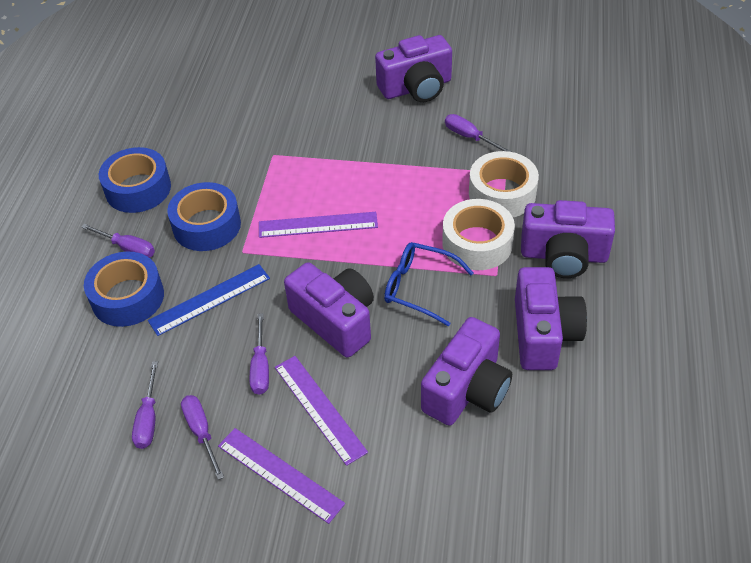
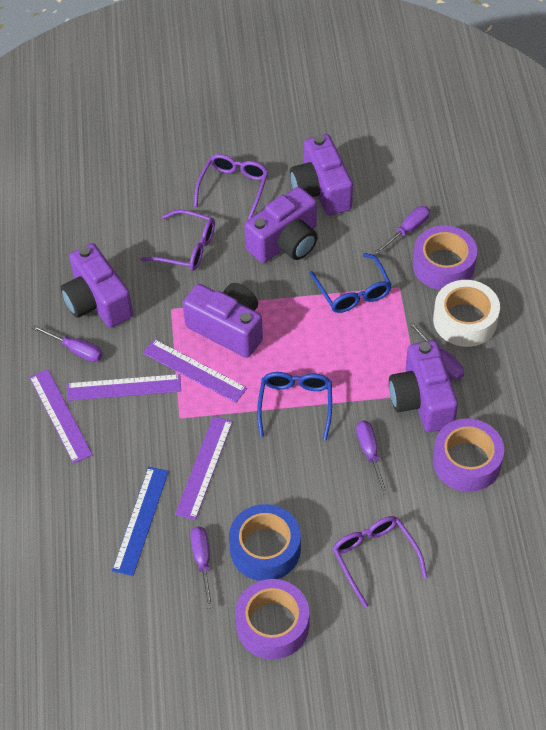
blue glasses: 1 -> 2
blue tape: 3 -> 1
purple glasses: 0 -> 3
purple ruler: 3 -> 4
purple tape: 0 -> 3
white tape: 2 -> 1

